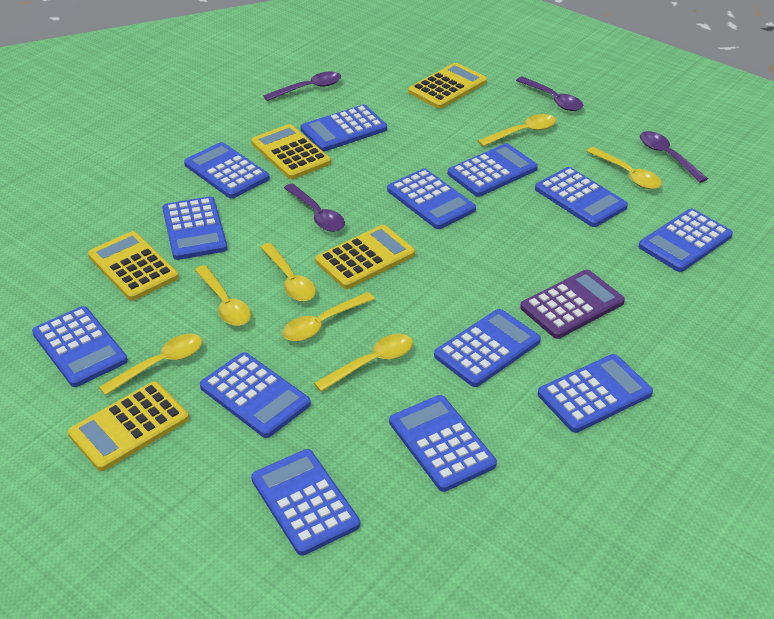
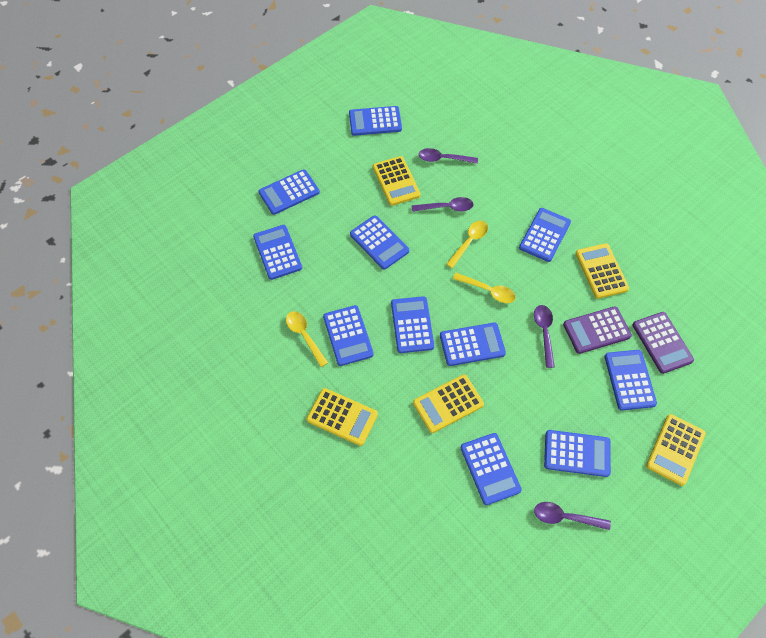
blue calculator: 13 -> 11
purple calculator: 1 -> 2
yellow spoon: 7 -> 3

